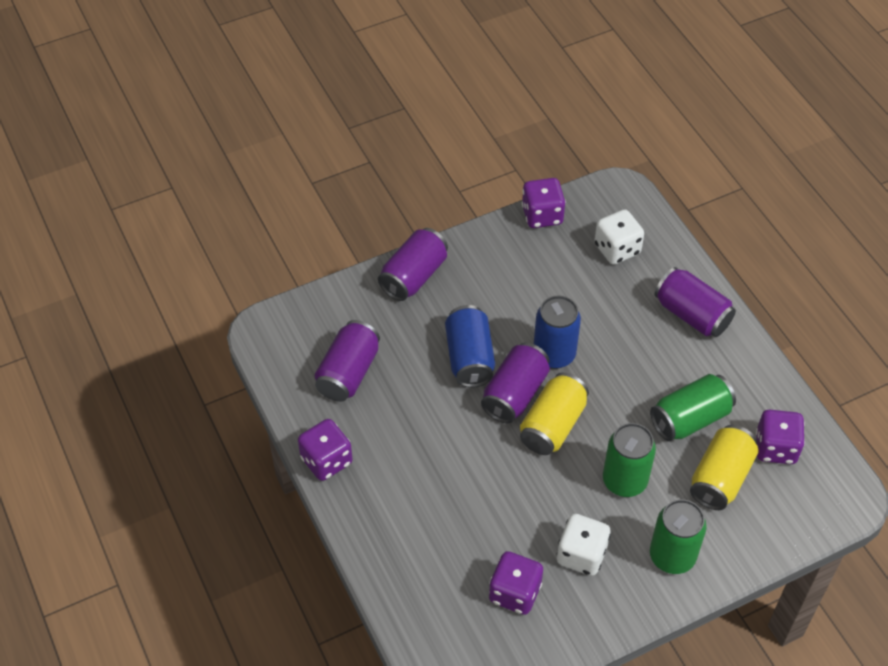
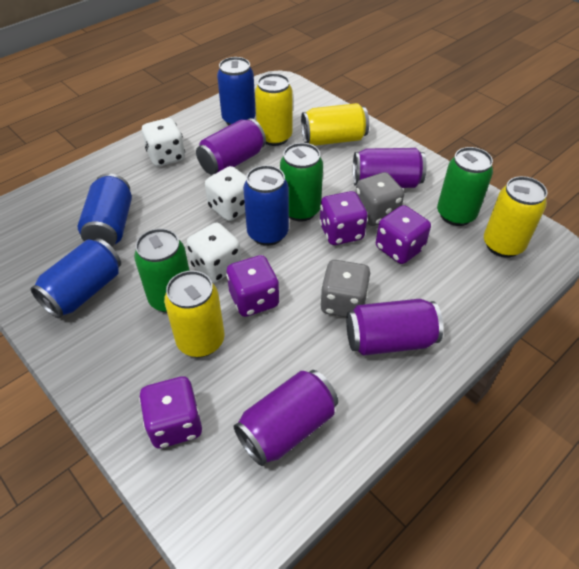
blue can: 2 -> 4
grey dice: 0 -> 2
white dice: 2 -> 3
yellow can: 2 -> 4

